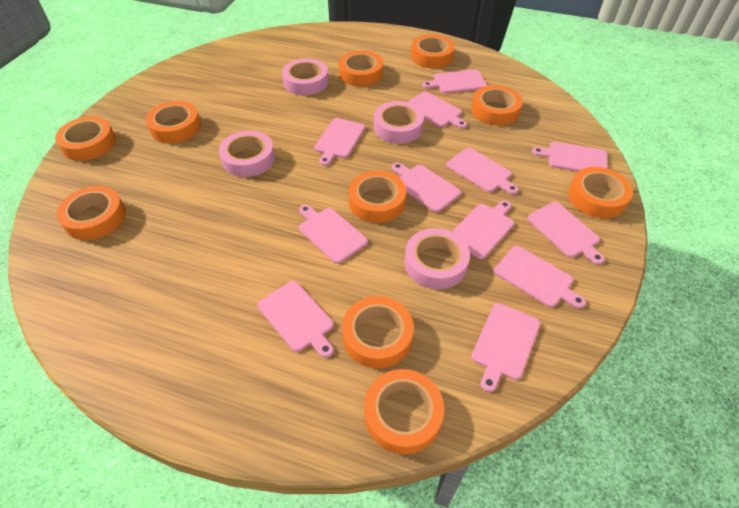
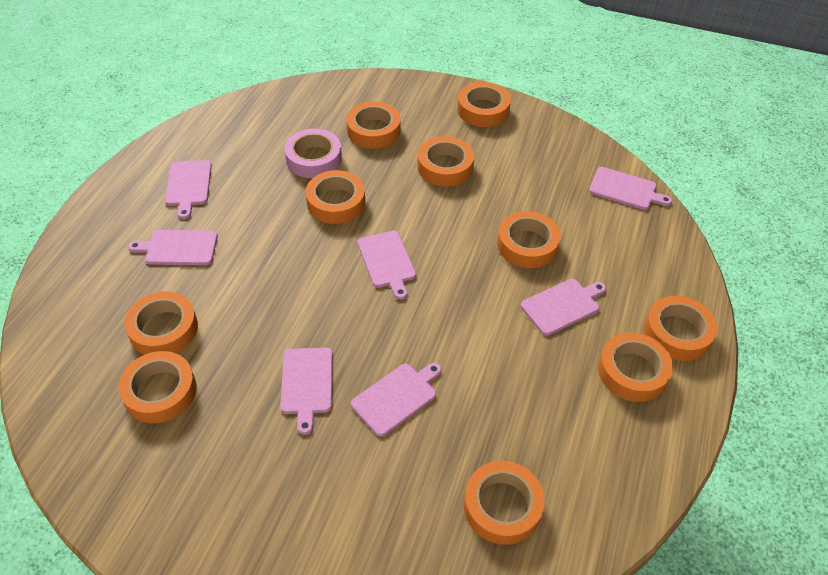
pink cutting board: 12 -> 7
pink tape: 4 -> 1

